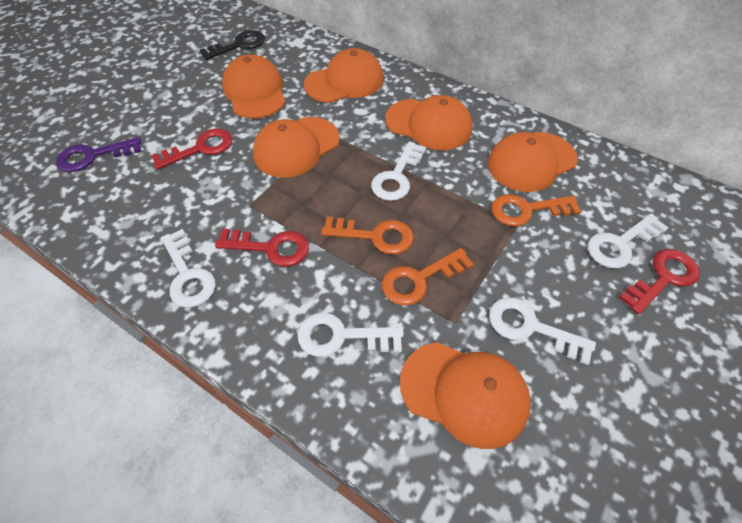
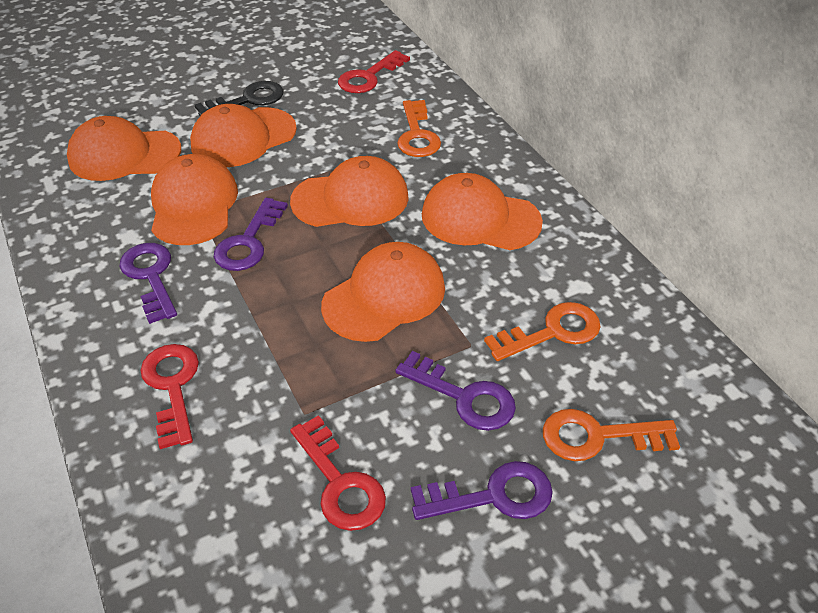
purple key: 1 -> 4
white key: 5 -> 0

